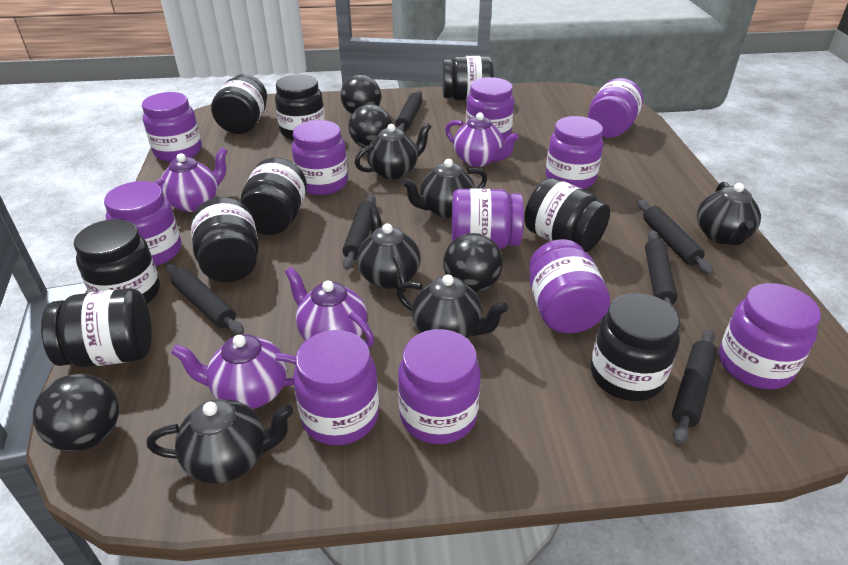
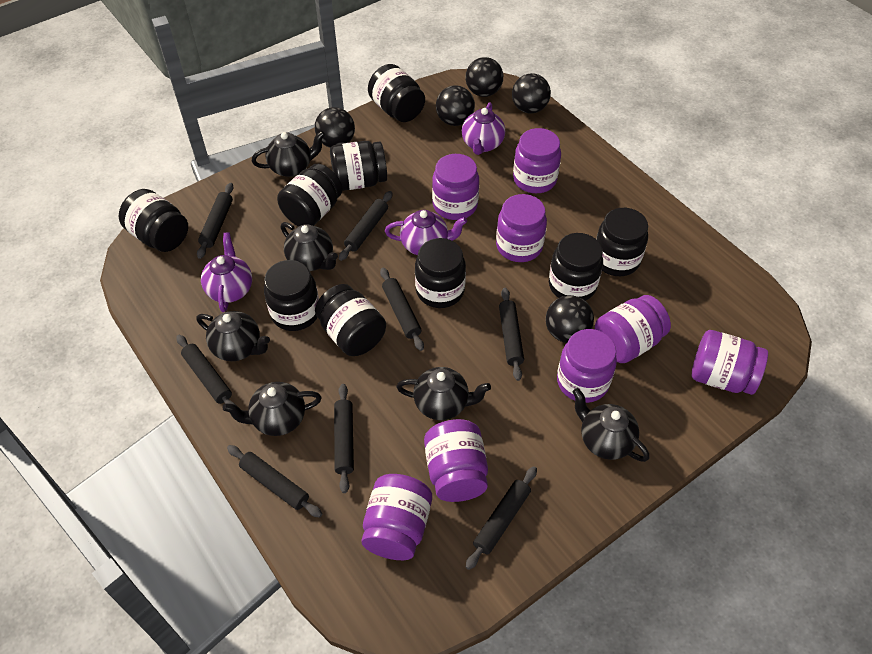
black ball: 4 -> 5
black rolling pin: 6 -> 8
purple jar: 11 -> 8
purple teapot: 4 -> 3

